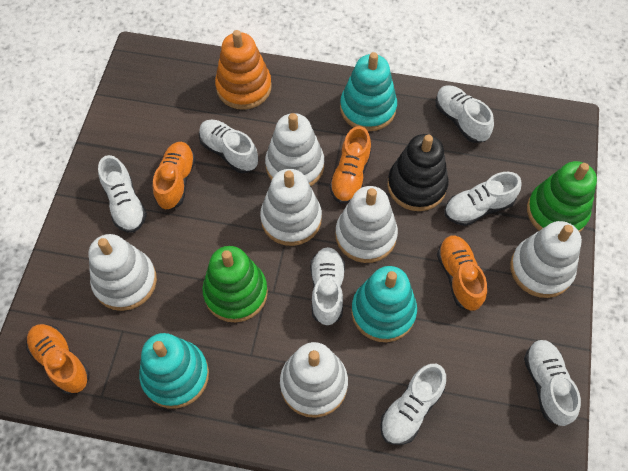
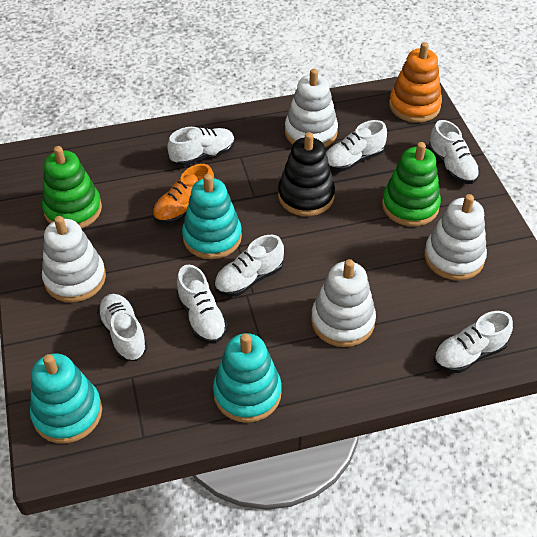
orange shoe: 4 -> 1
white stacking toy: 6 -> 4

